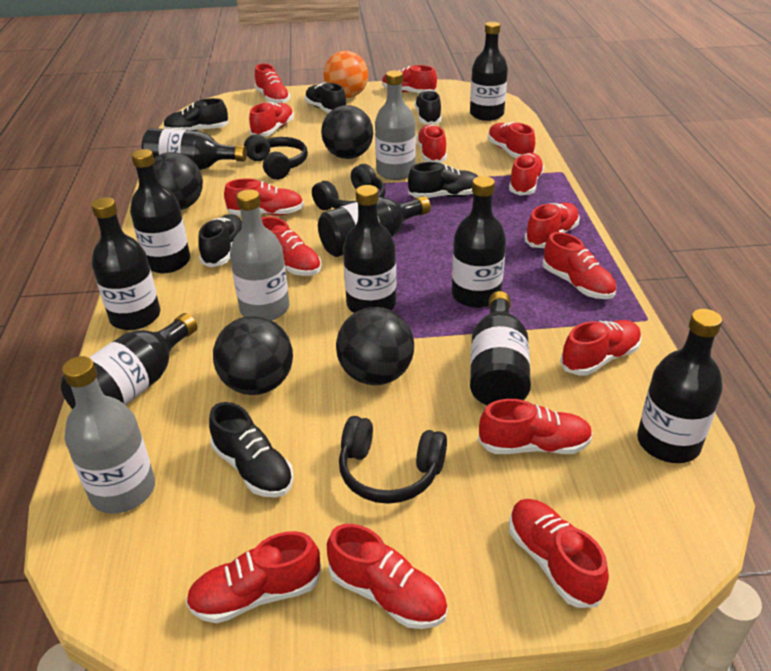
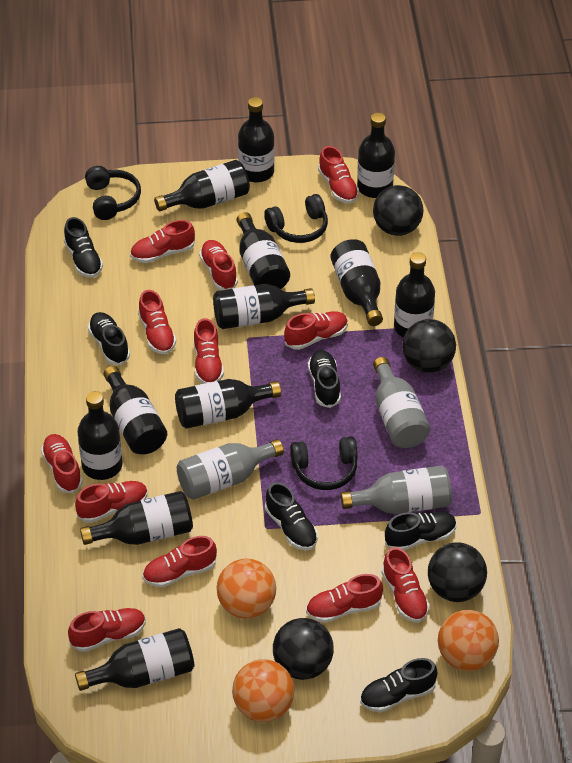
black bottle: 10 -> 12
orange ball: 1 -> 3
red shoe: 15 -> 12

